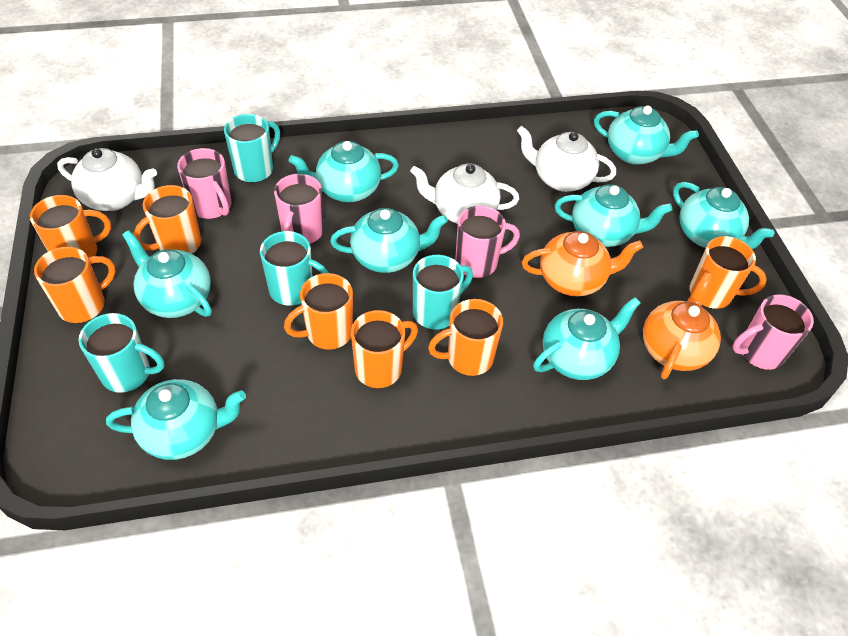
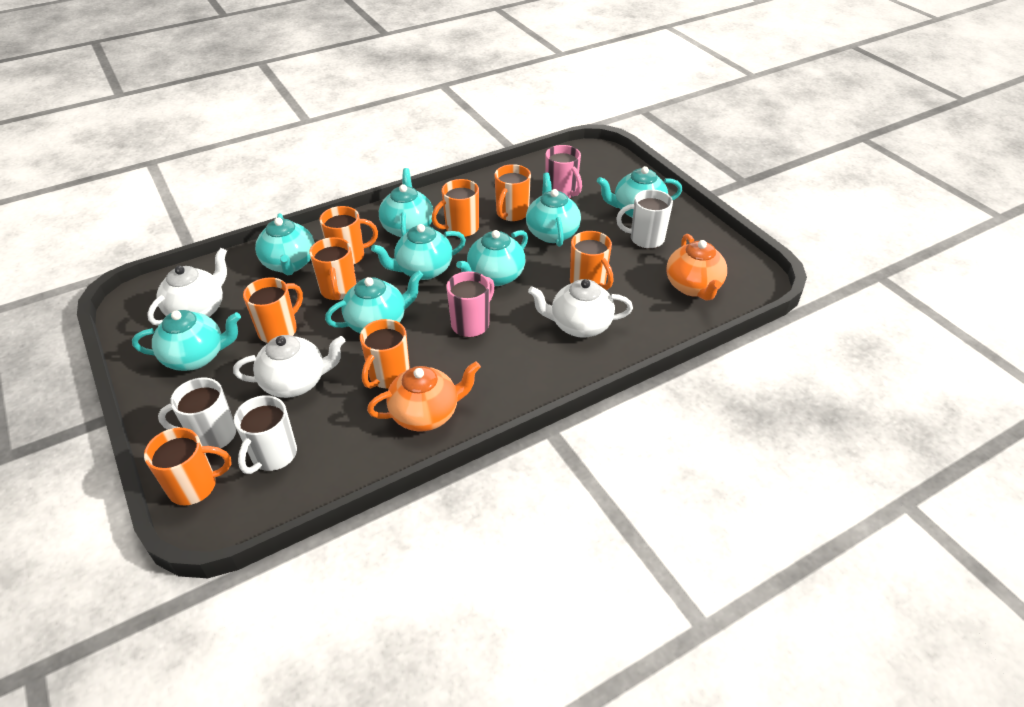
orange mug: 7 -> 8
pink mug: 4 -> 2
turquoise mug: 4 -> 0
white mug: 0 -> 3

